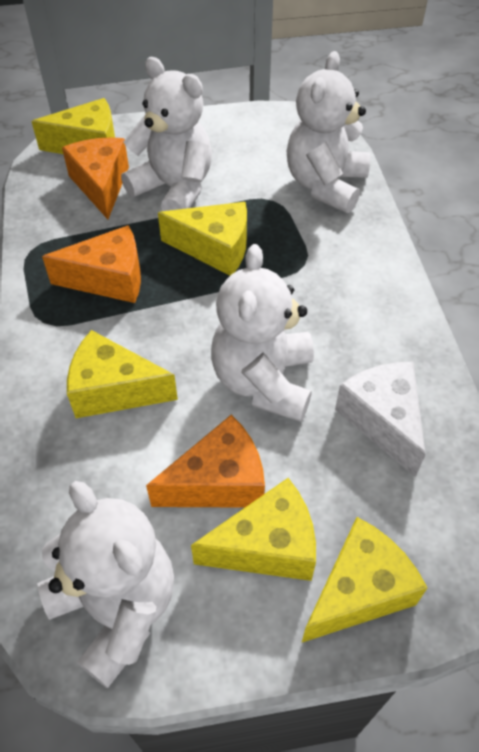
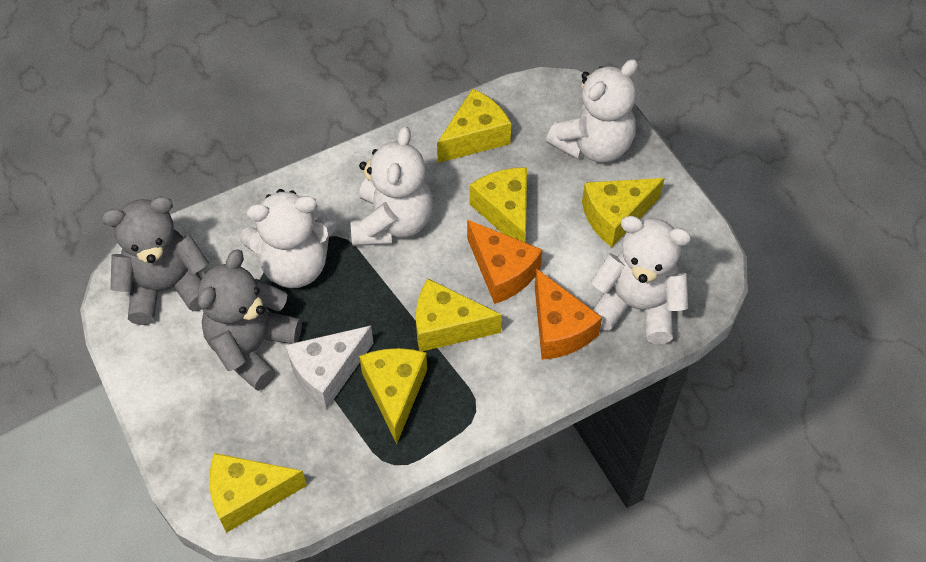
grey teddy bear: 0 -> 2
orange cheese: 3 -> 2
yellow cheese: 5 -> 6

